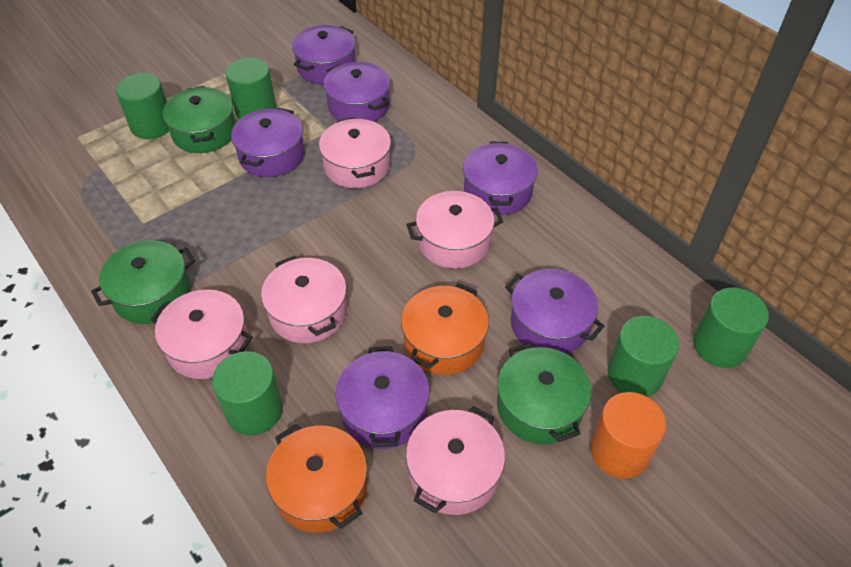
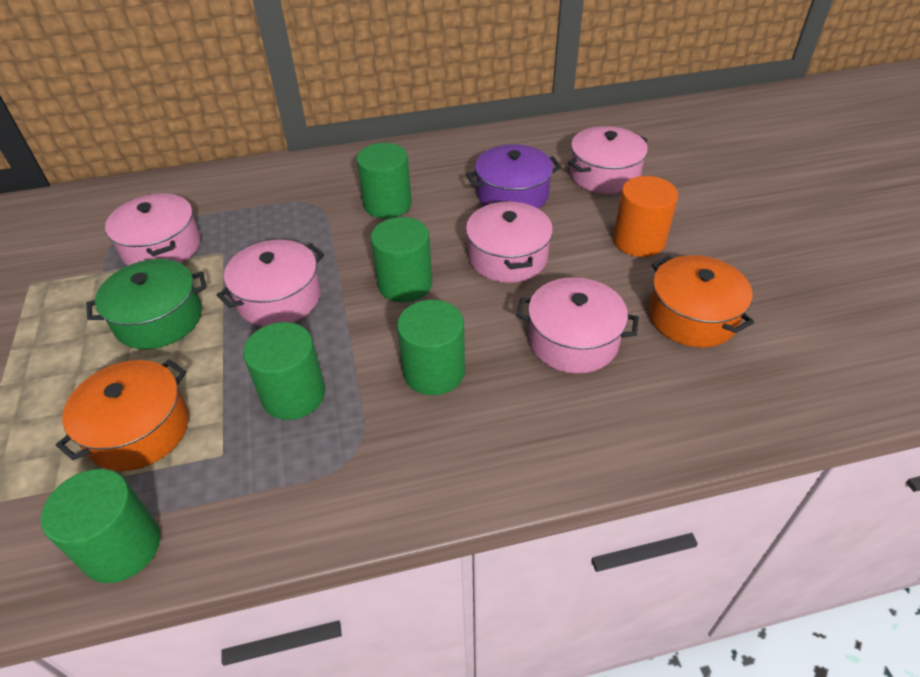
green pot: 3 -> 1
purple pot: 6 -> 1

